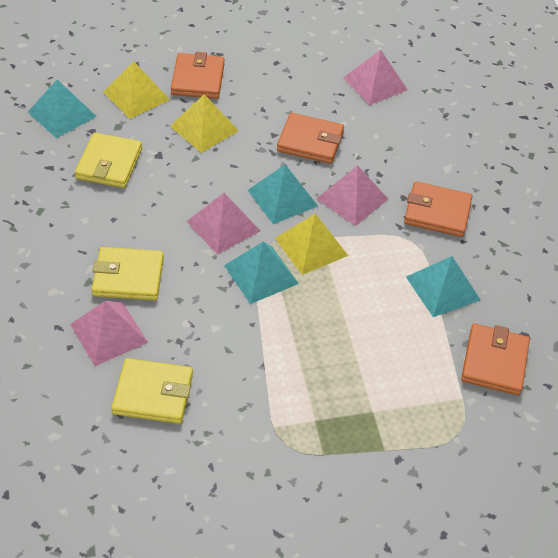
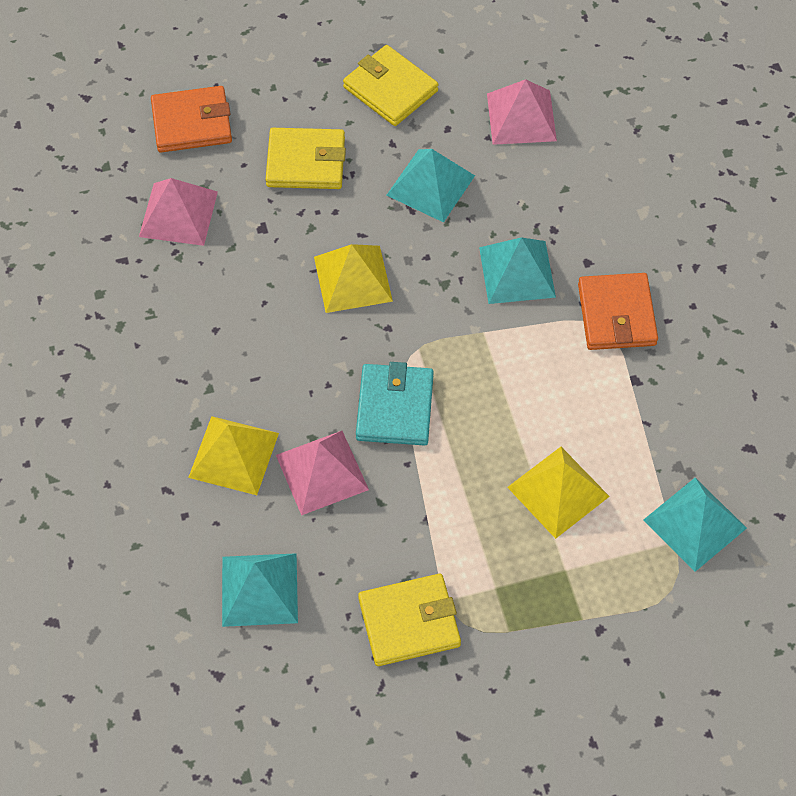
orange wallet: 4 -> 2
pink pyramid: 4 -> 3
turquoise wallet: 0 -> 1

